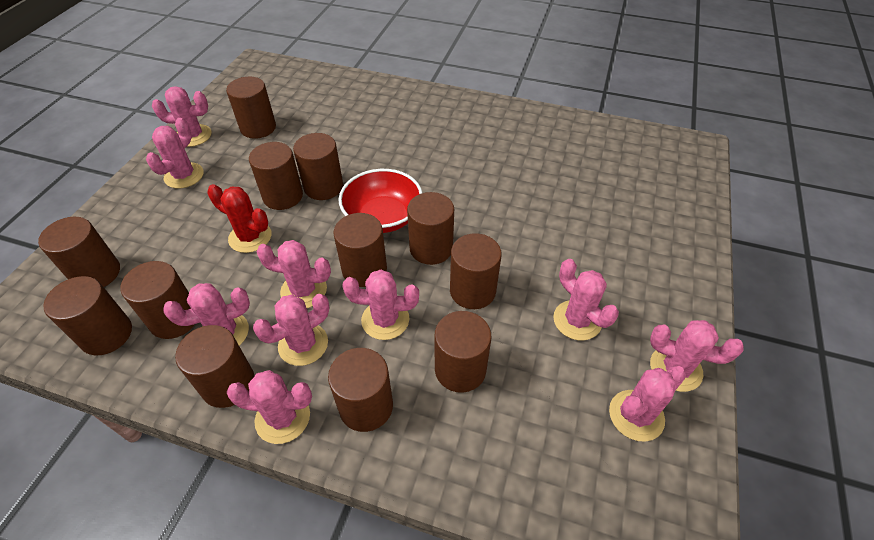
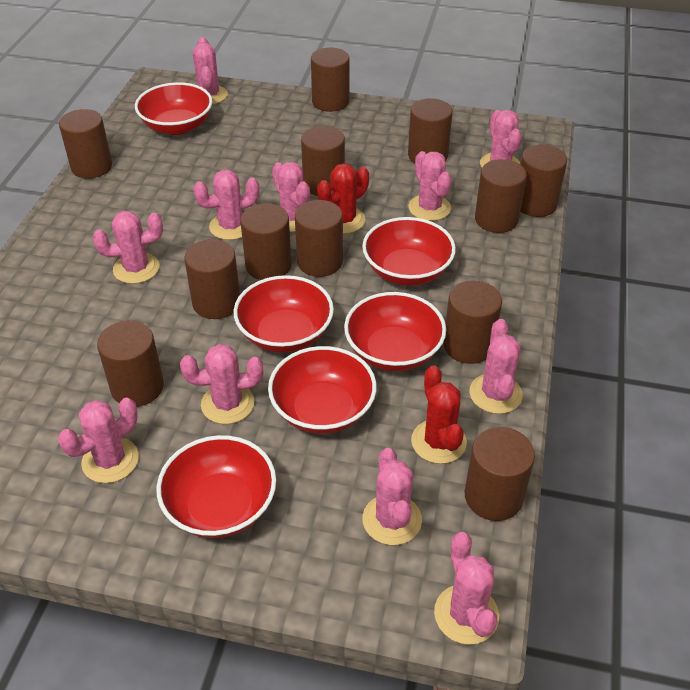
pink cactus: 10 -> 11
red bowl: 1 -> 6
red cactus: 1 -> 2

